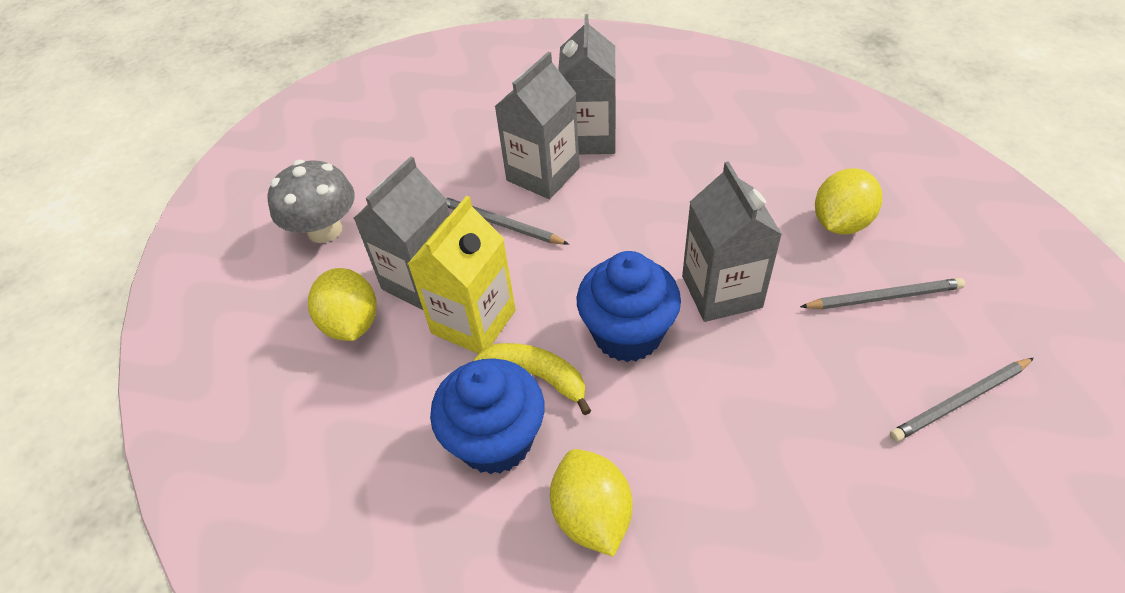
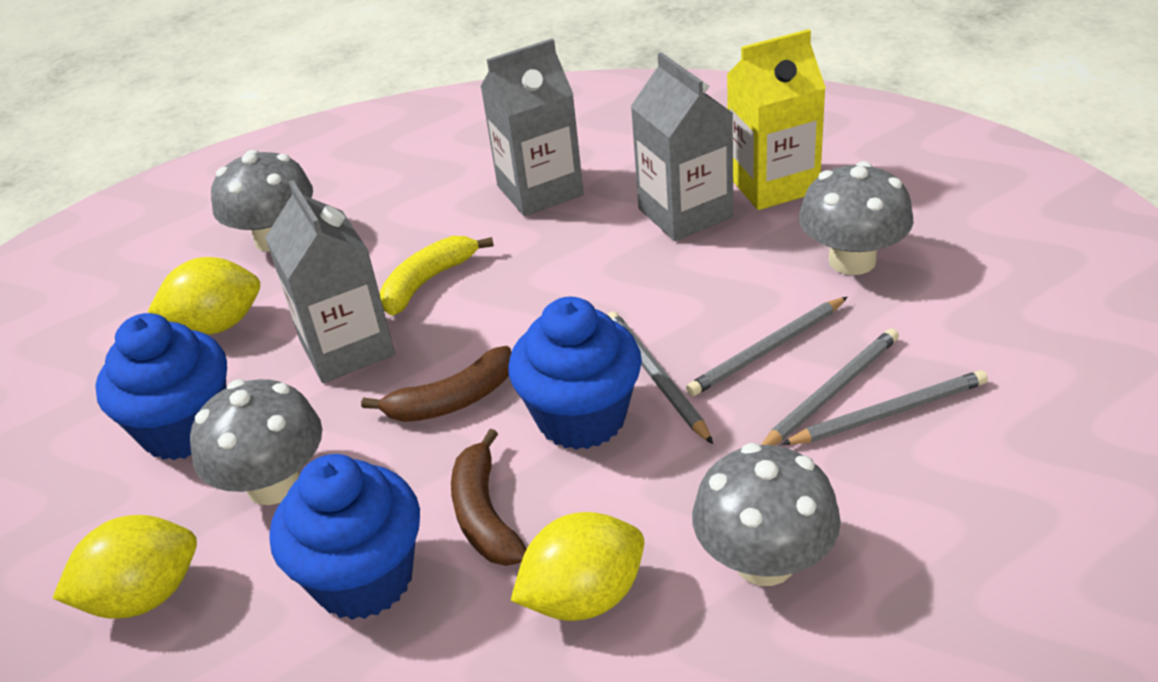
blue cupcake: 2 -> 3
brown banana: 0 -> 2
grey carton: 4 -> 3
grey mushroom: 1 -> 4
grey pencil: 3 -> 4

